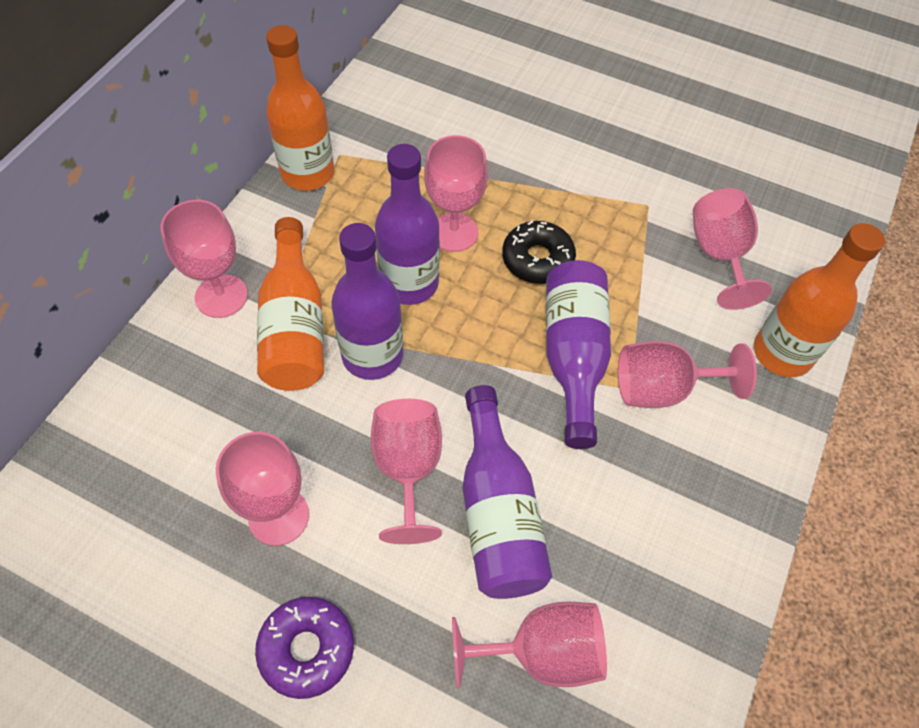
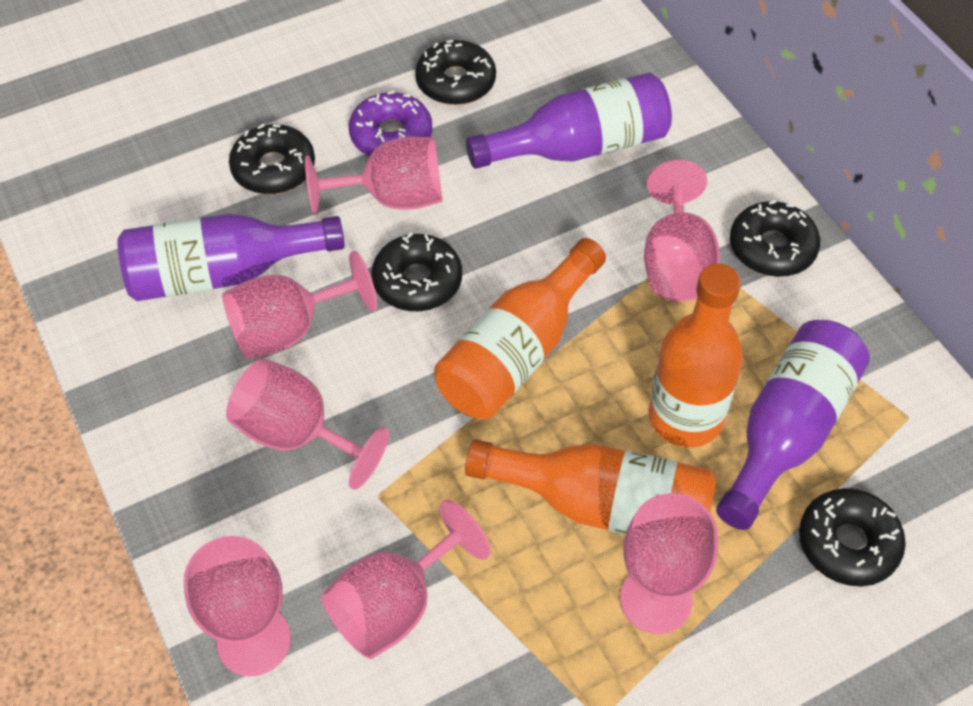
black donut: 1 -> 5
purple bottle: 4 -> 3

